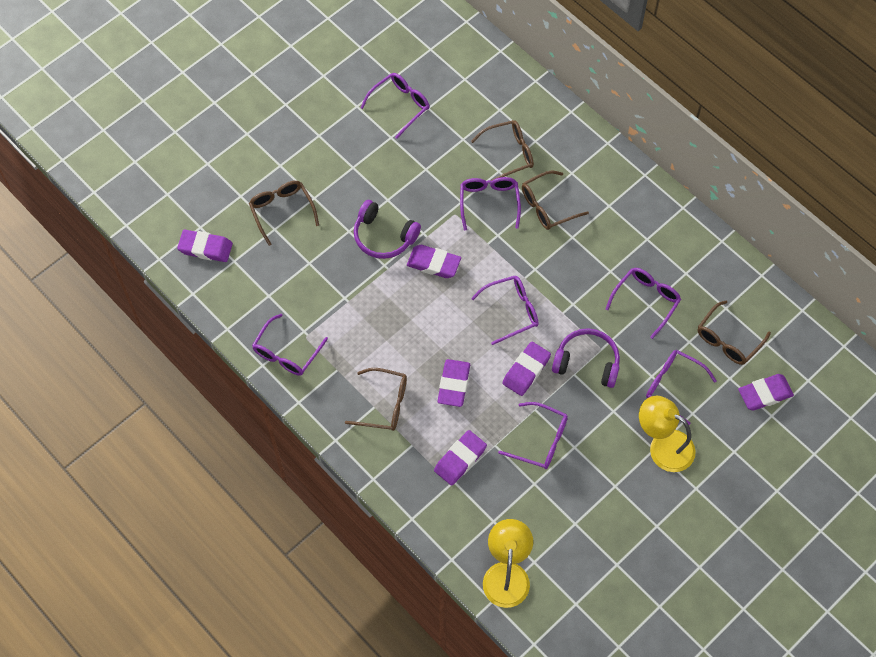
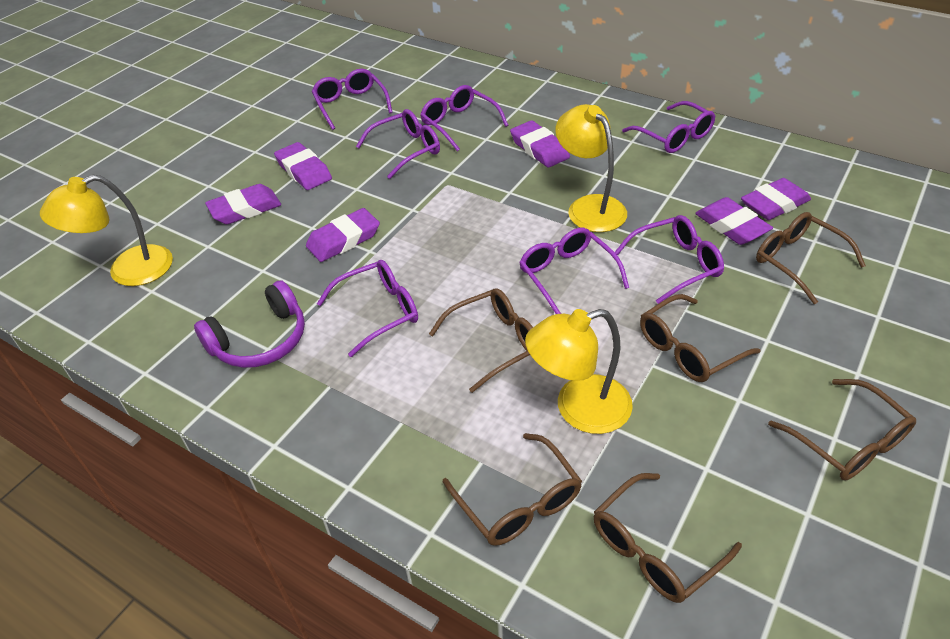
brown glasses: 5 -> 6
purple headphones: 2 -> 1
yellow lamp: 2 -> 3

